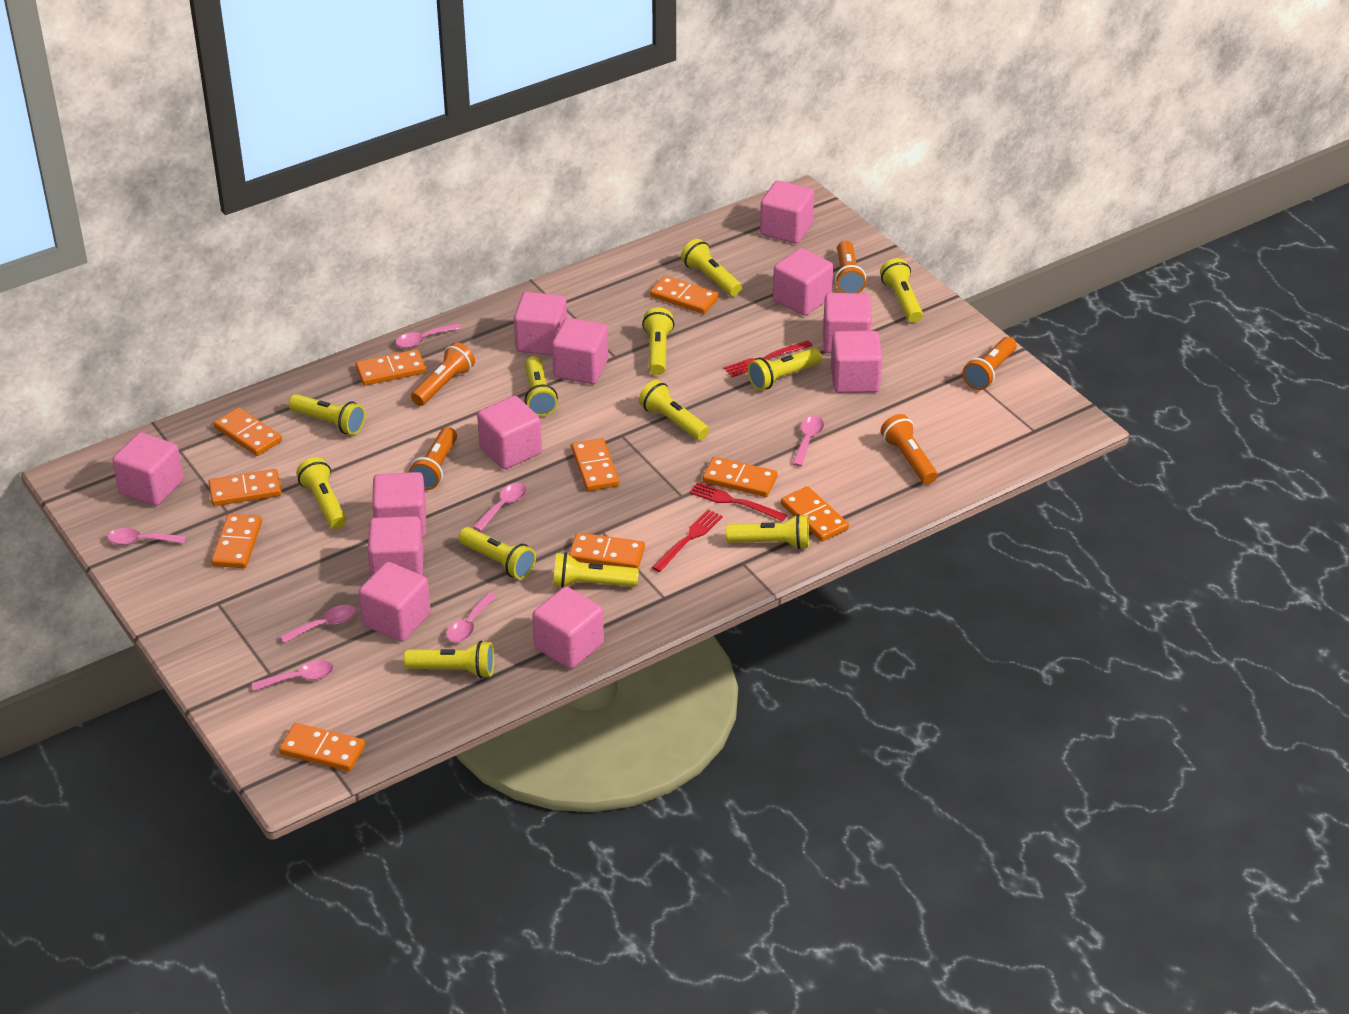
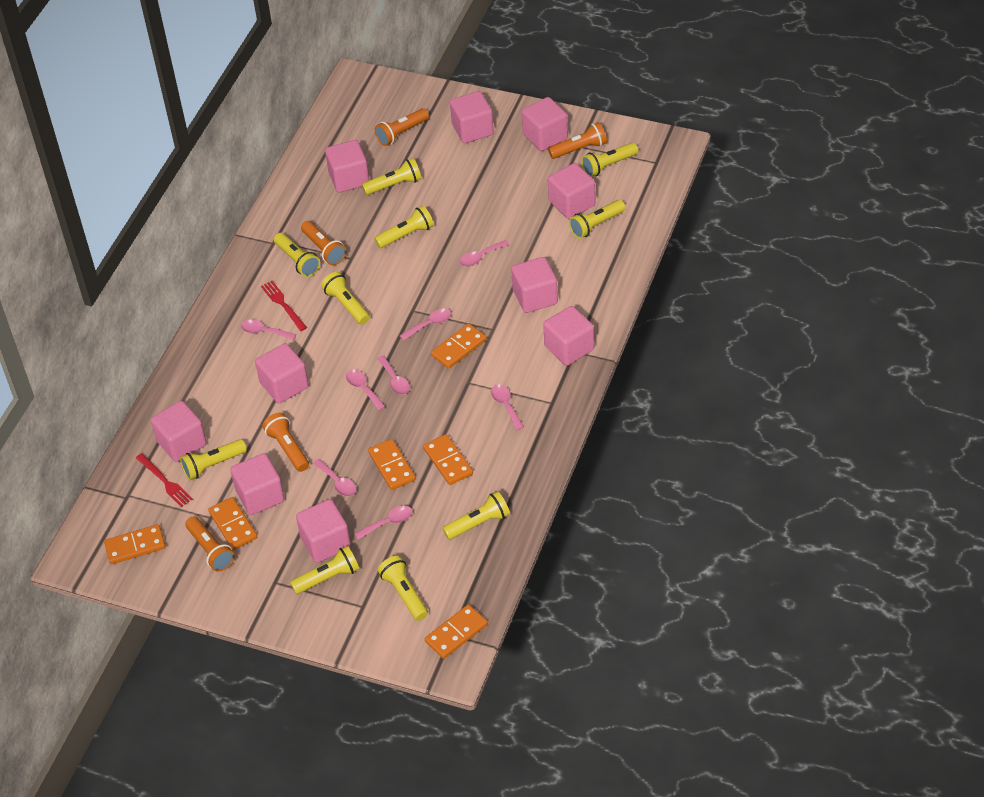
orange domino: 10 -> 6
pink cube: 12 -> 10
pink spoon: 7 -> 8
red fork: 3 -> 2
yellow flashlight: 12 -> 10

